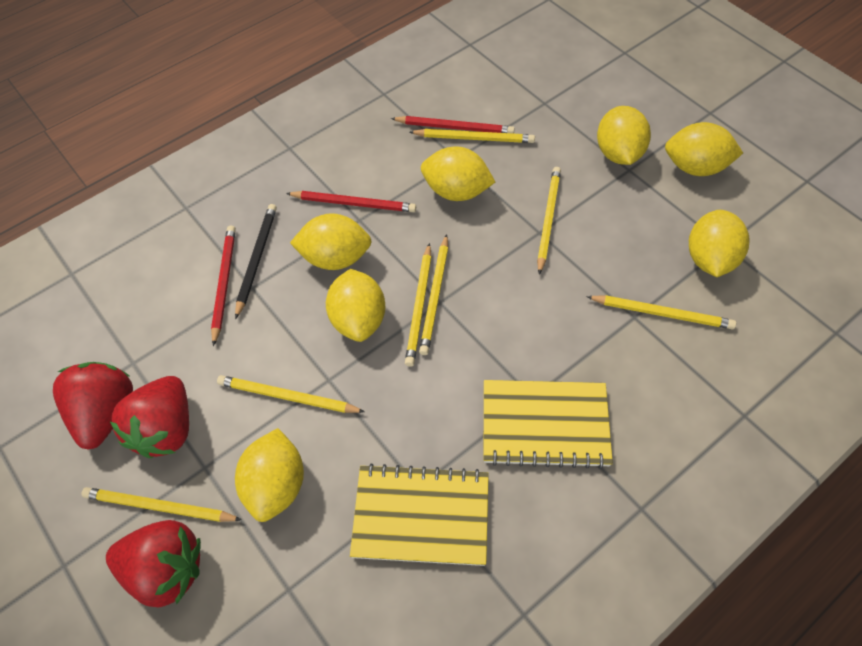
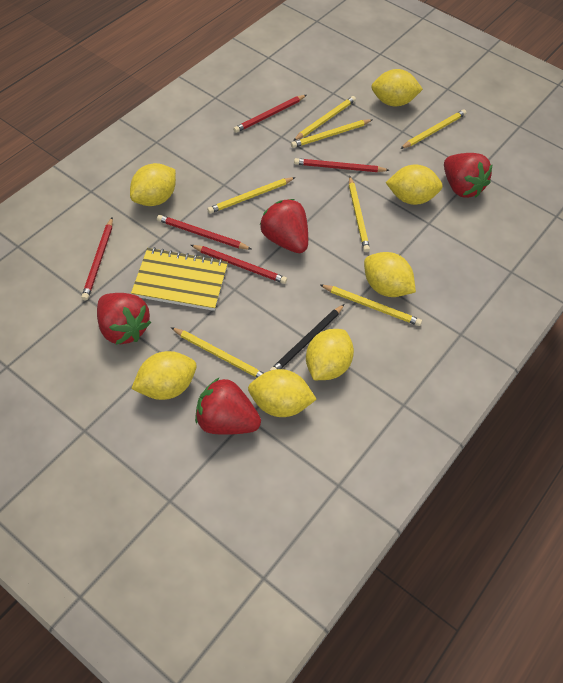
red pencil: 3 -> 5
red strawberry: 3 -> 4
yellow notebook: 2 -> 1

